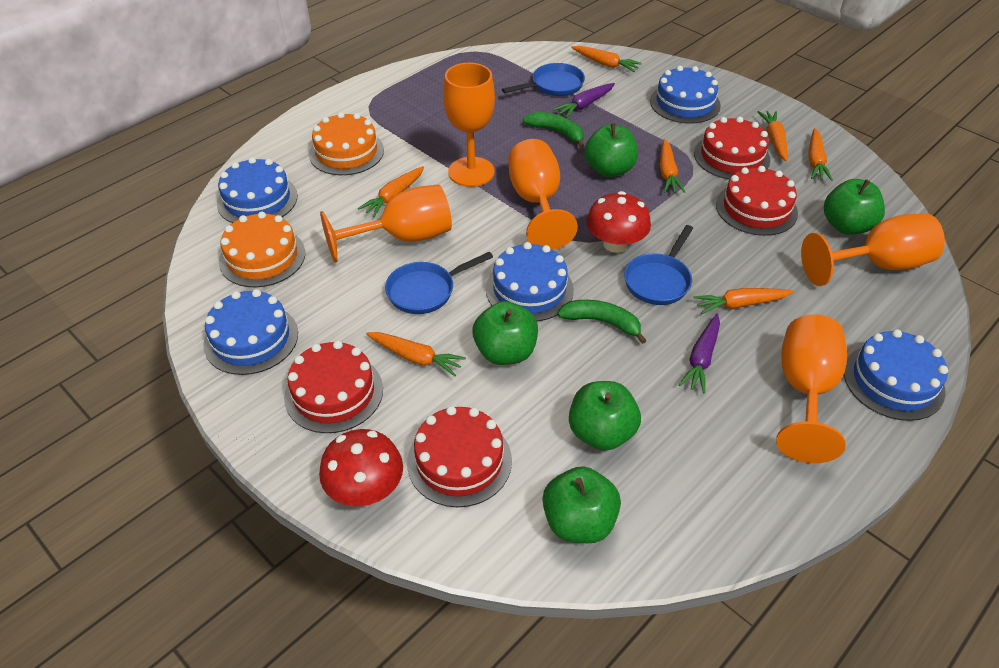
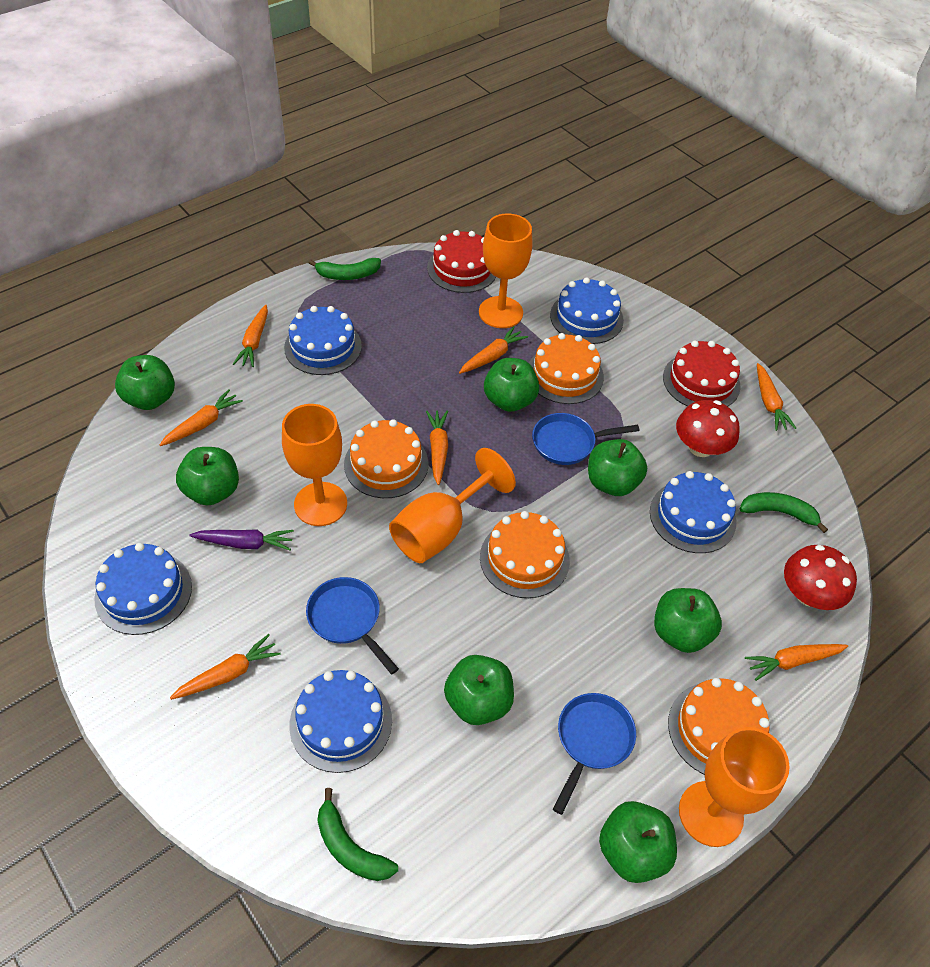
green apple: 5 -> 7
green banana: 2 -> 3
orange cake: 2 -> 4
orange goblet: 5 -> 4
purple carrot: 2 -> 1
red cake: 4 -> 2

